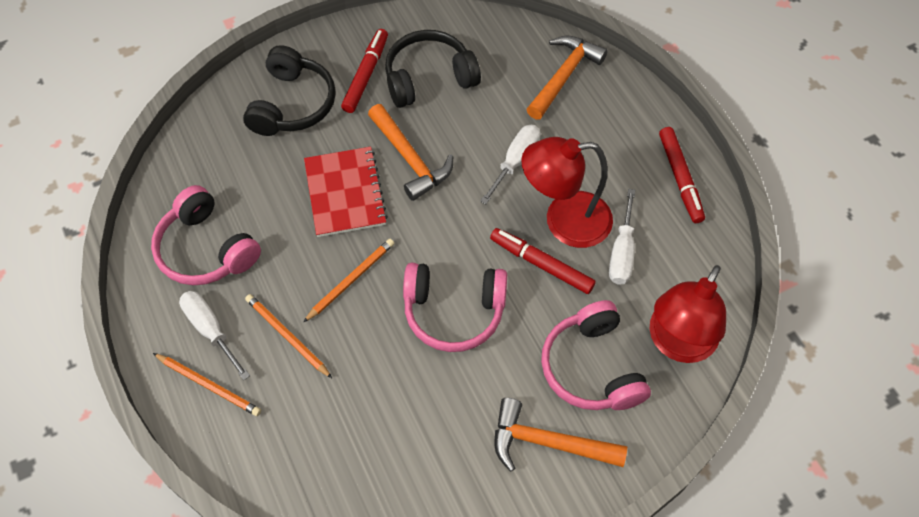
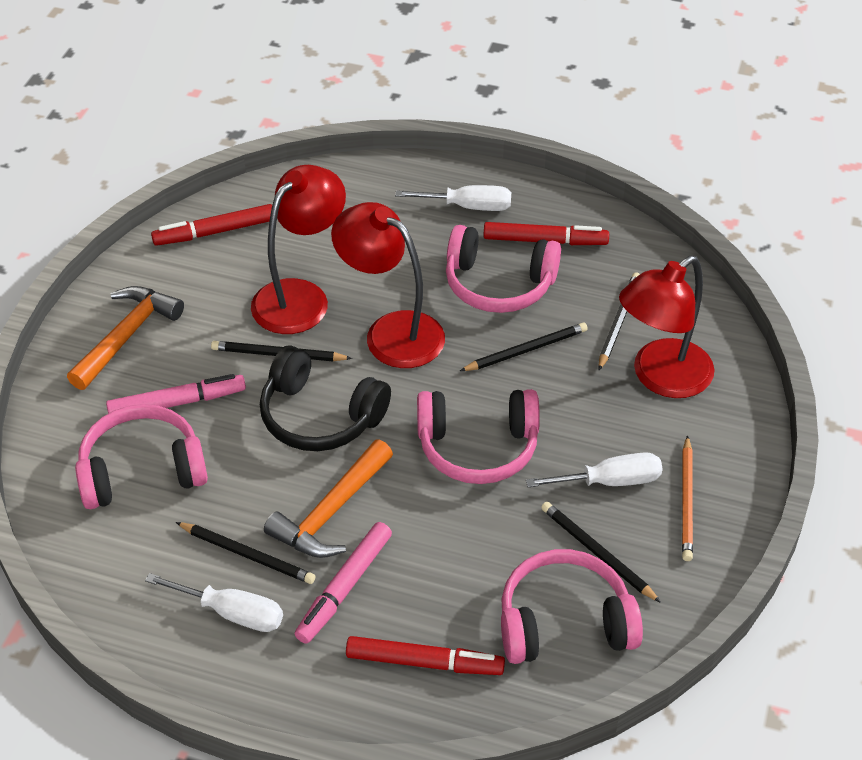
black headphones: 2 -> 1
black pencil: 0 -> 5
orange hammer: 3 -> 2
orange pencil: 3 -> 1
pink headphones: 3 -> 4
pink marker: 0 -> 2
red lamp: 2 -> 3
red notebook: 1 -> 0

